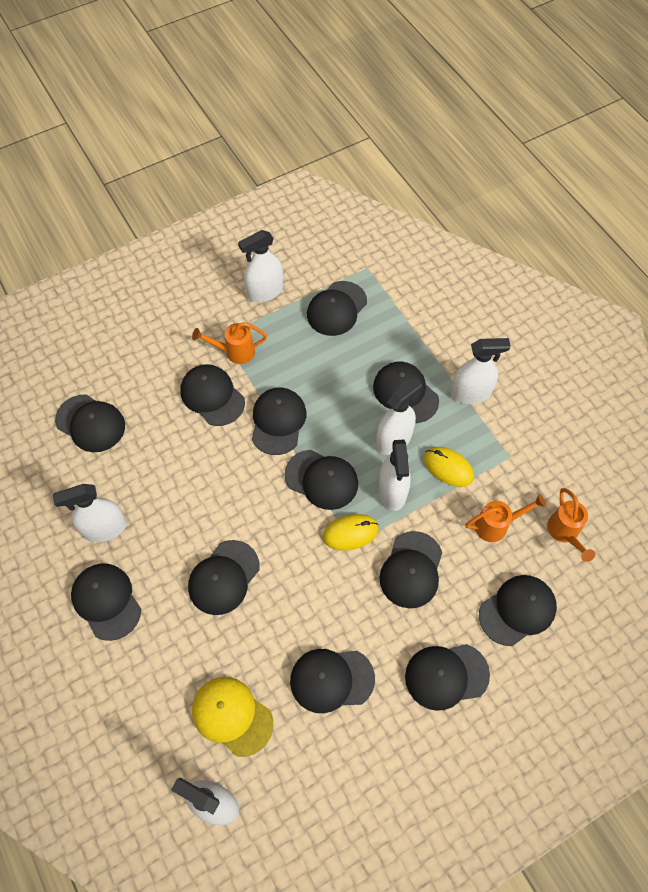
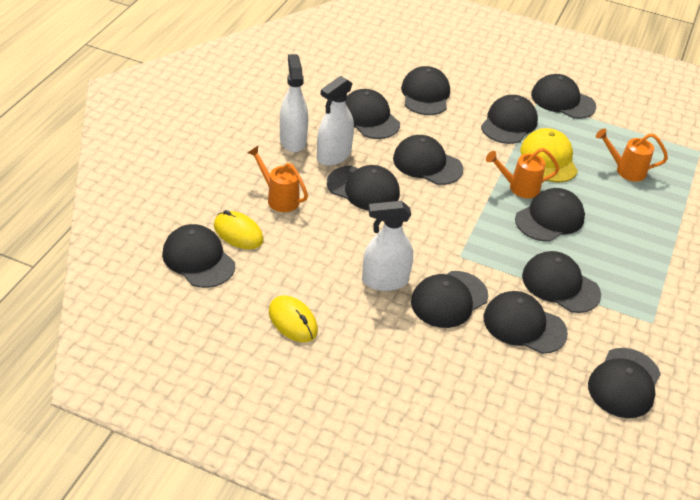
white spray bottle: 6 -> 3

